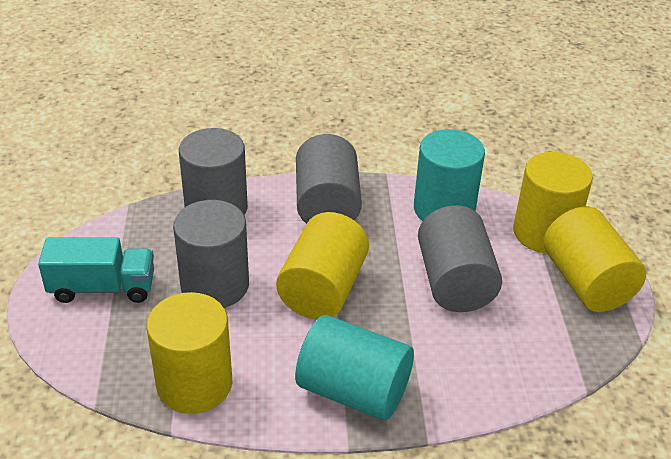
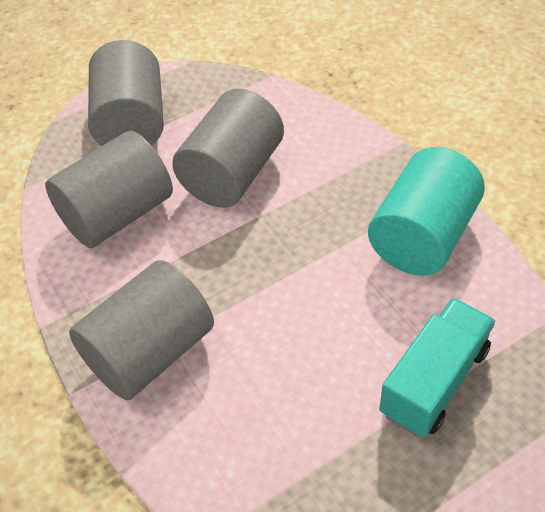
turquoise cylinder: 2 -> 1
yellow cylinder: 4 -> 0

